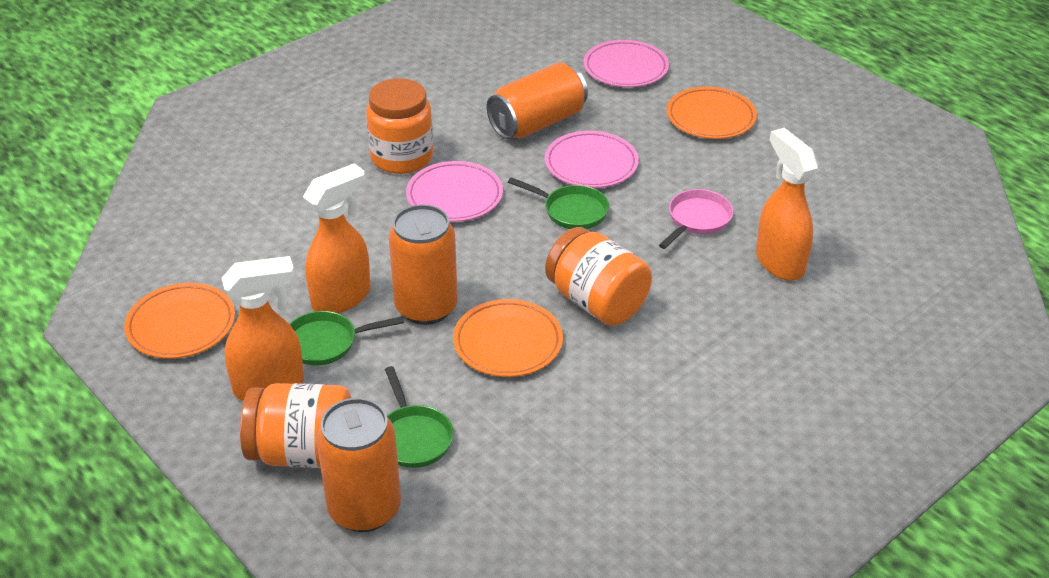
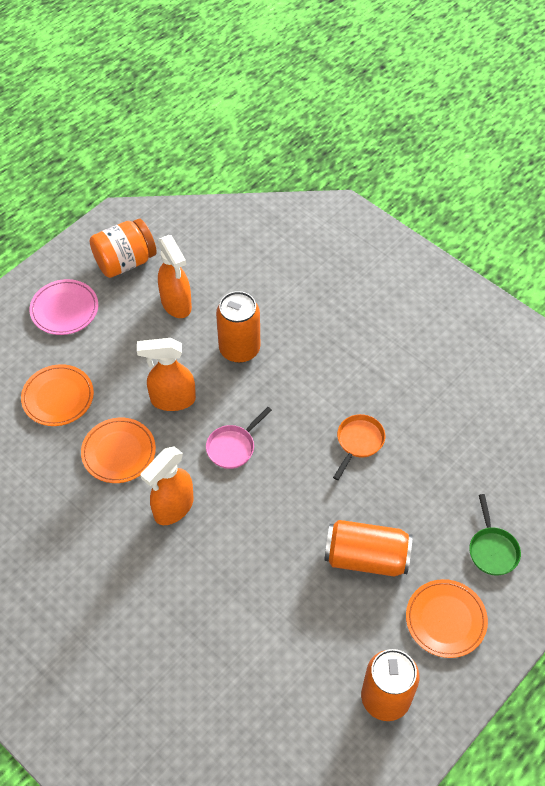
green pan: 3 -> 1
orange jar: 3 -> 1
orange pan: 0 -> 1
pink plate: 3 -> 1

